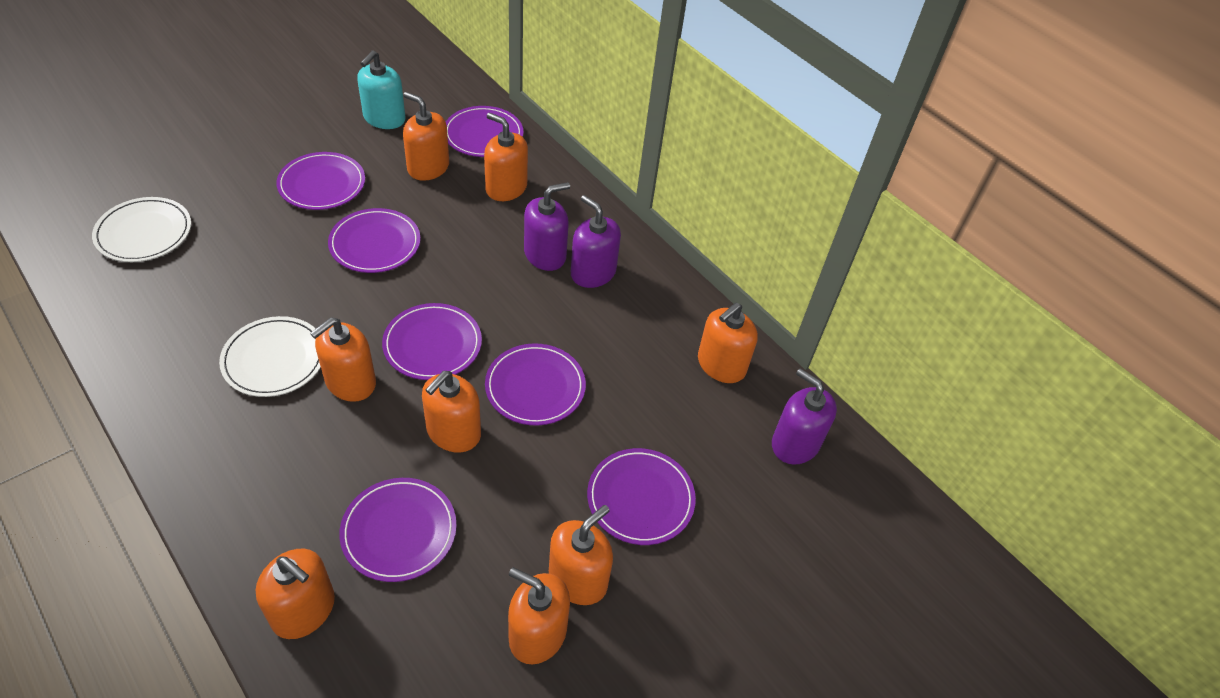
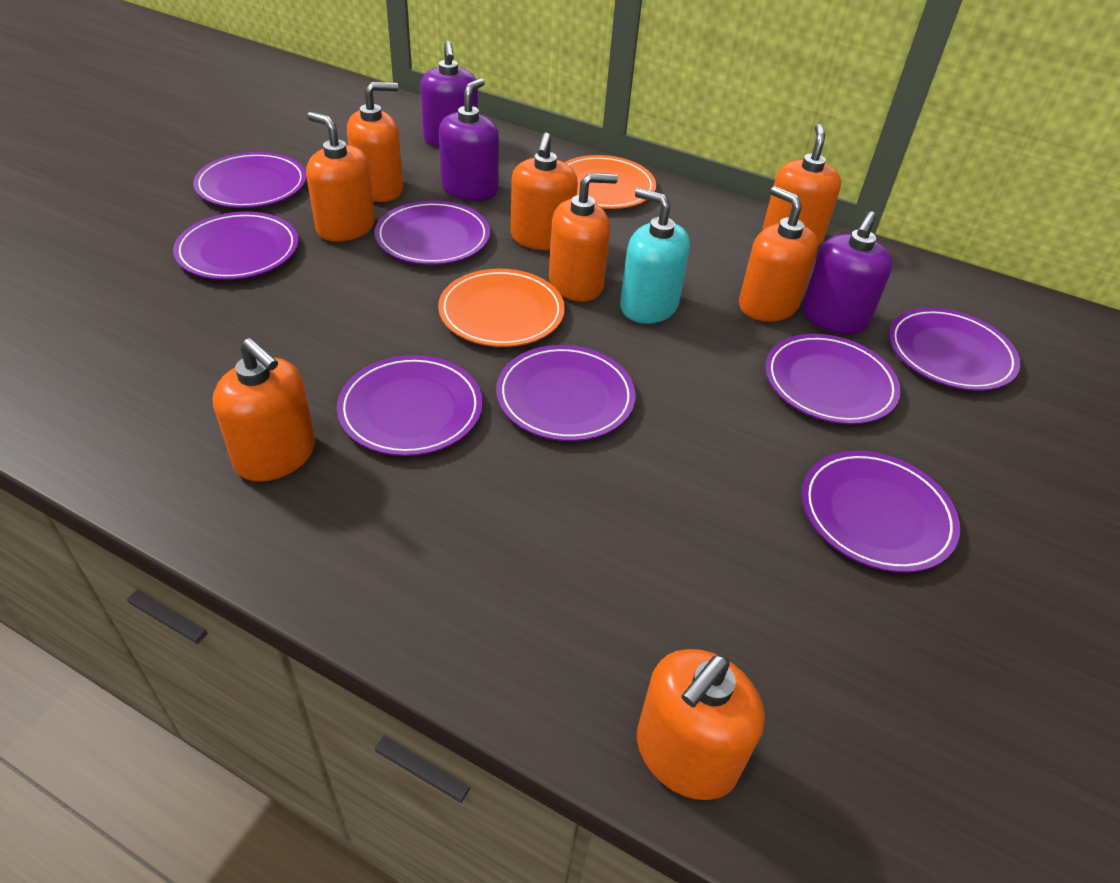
orange plate: 0 -> 2
purple plate: 7 -> 8
white plate: 2 -> 0

